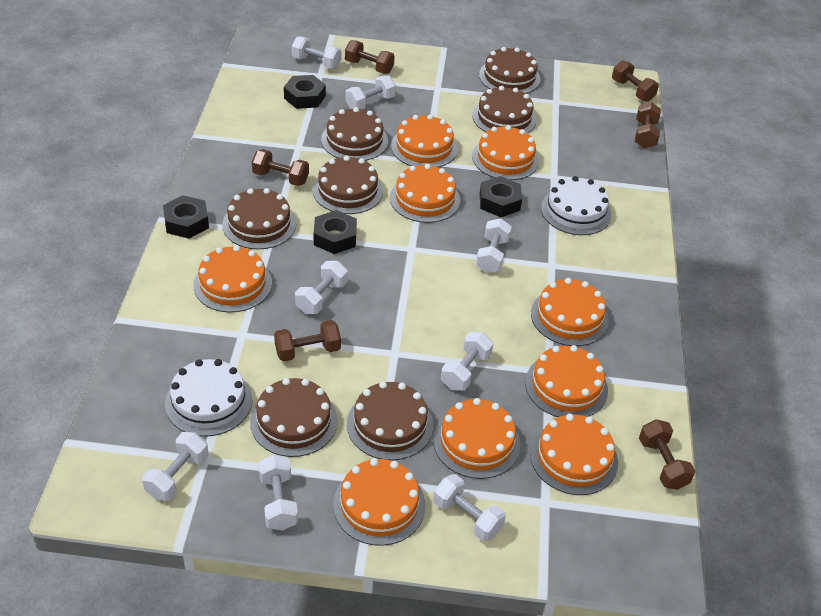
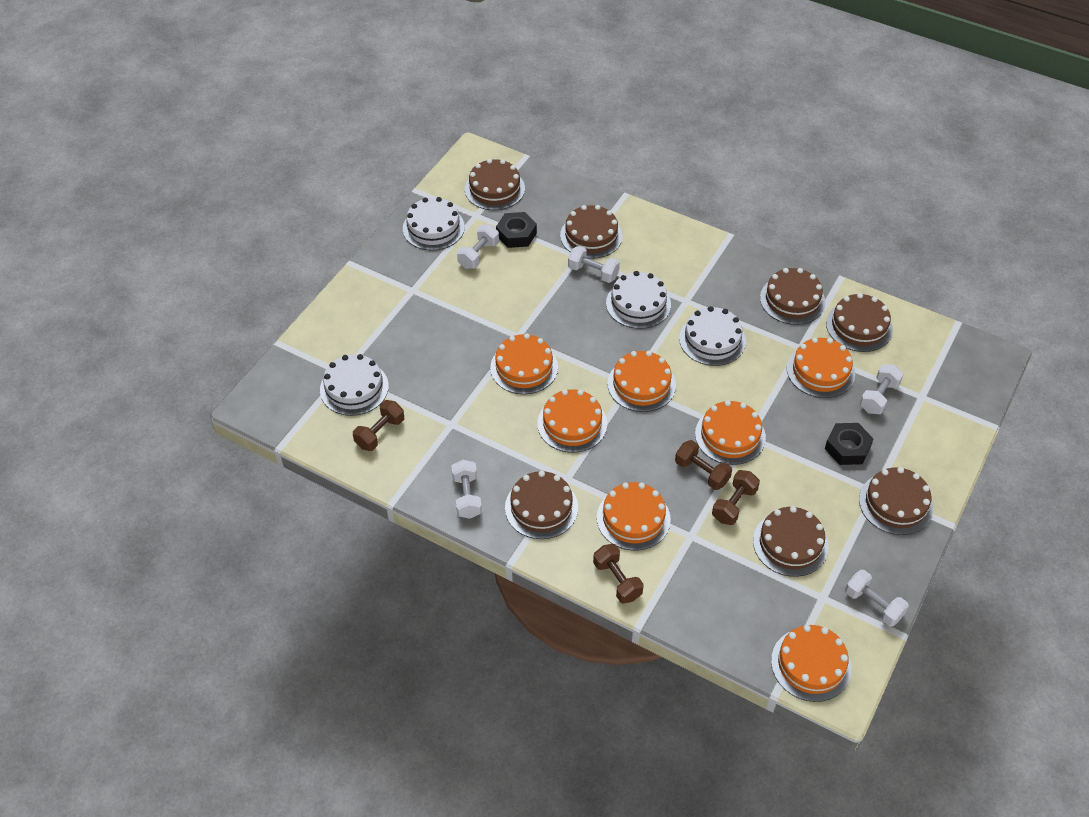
black nut: 4 -> 2
brown dumbbell: 6 -> 4
orange cake: 9 -> 7
white cake: 2 -> 4
white dumbbell: 8 -> 5

